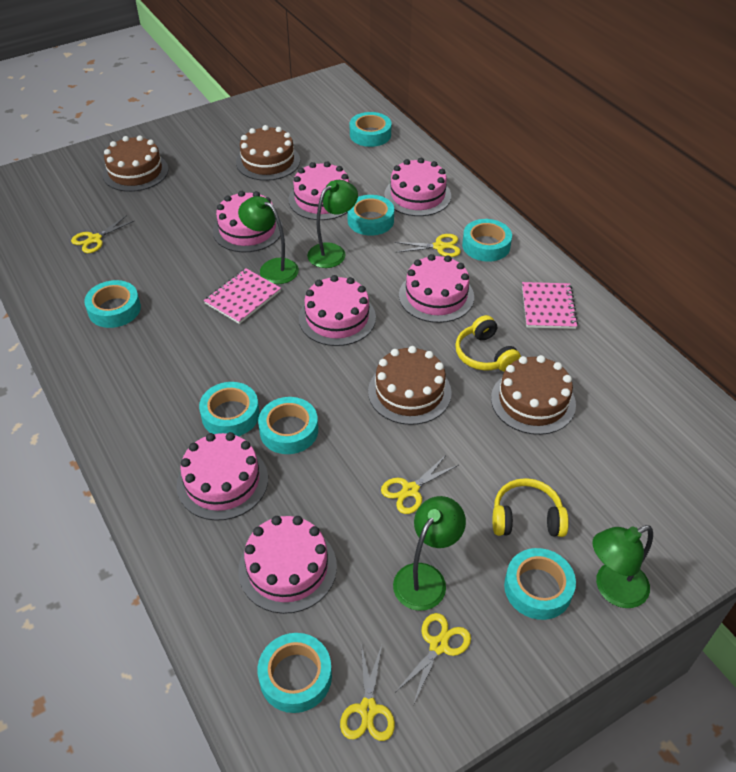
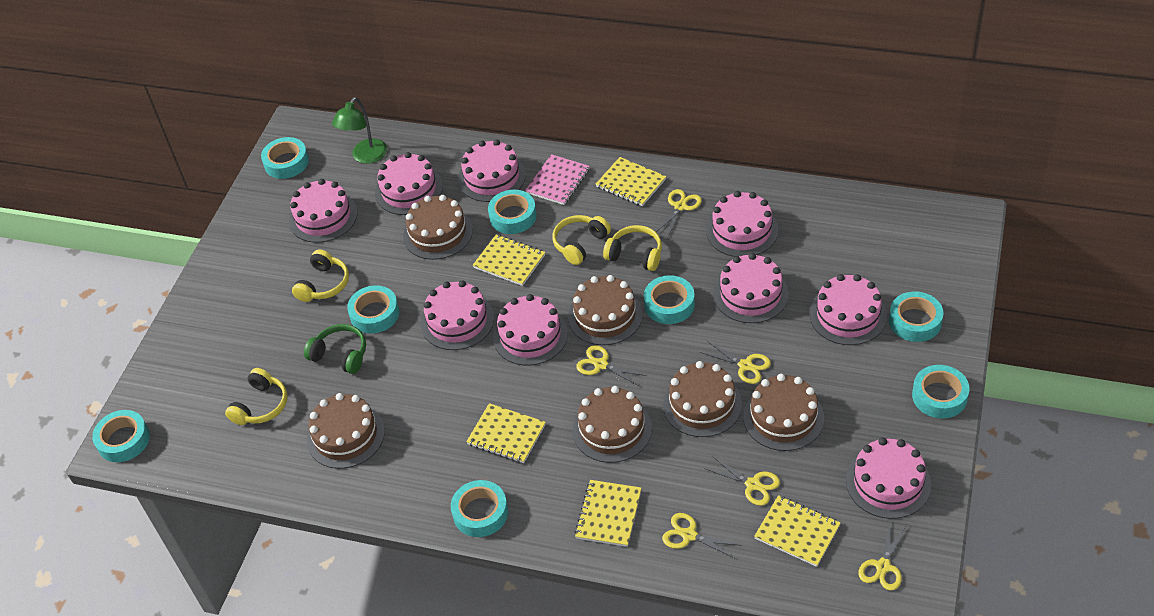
brown cake: 4 -> 6
green headphones: 0 -> 1
green lamp: 4 -> 1
pink cake: 7 -> 9
pink notebook: 2 -> 1
yellow headphones: 2 -> 4
yellow notebook: 0 -> 5
yellow scissors: 5 -> 6

